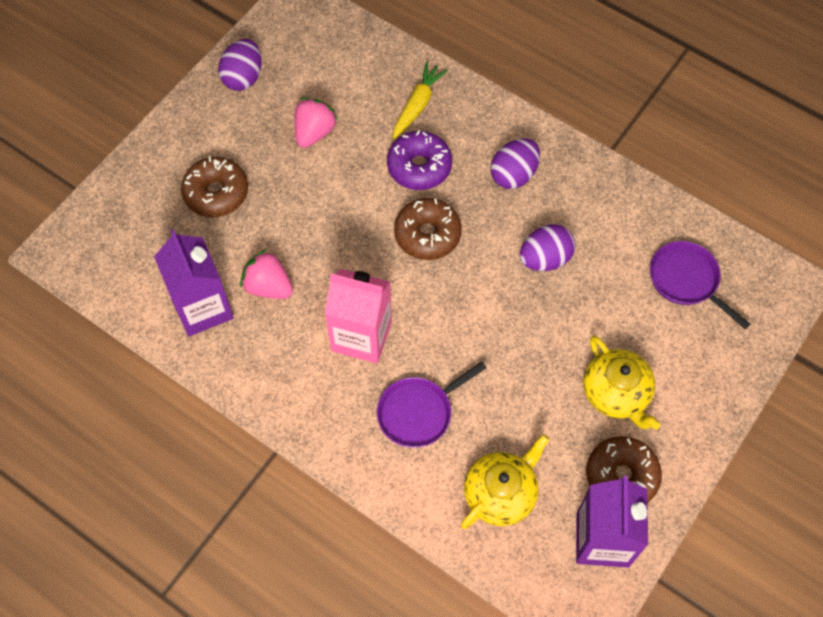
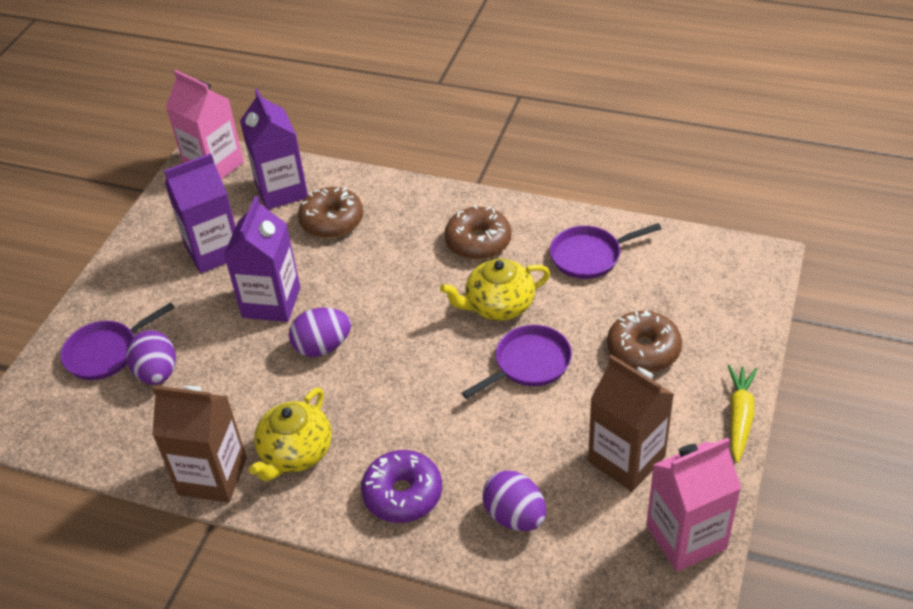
brown carton: 0 -> 2
pink carton: 1 -> 2
pink strawberry: 2 -> 0
purple carton: 2 -> 3
purple pan: 2 -> 3

